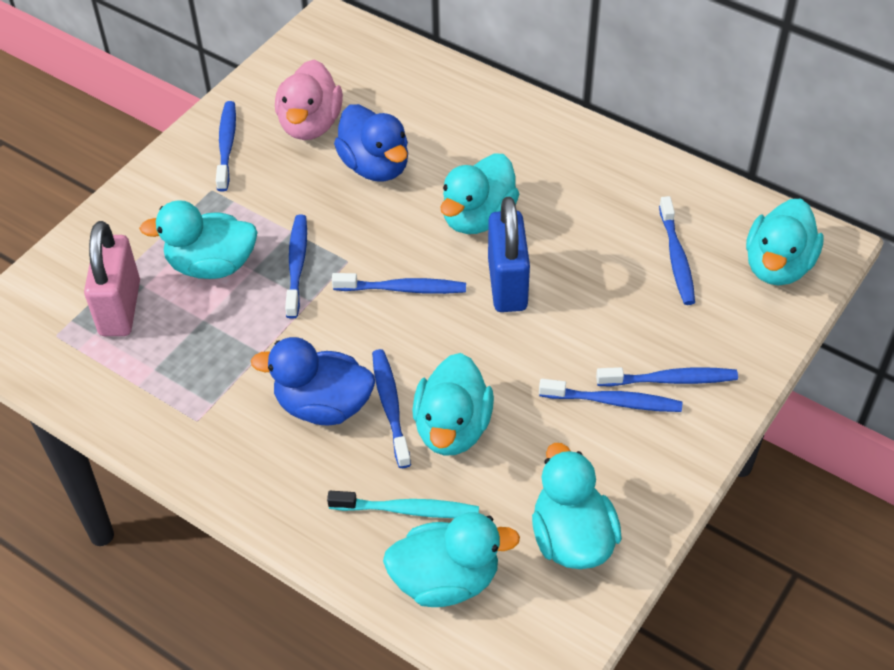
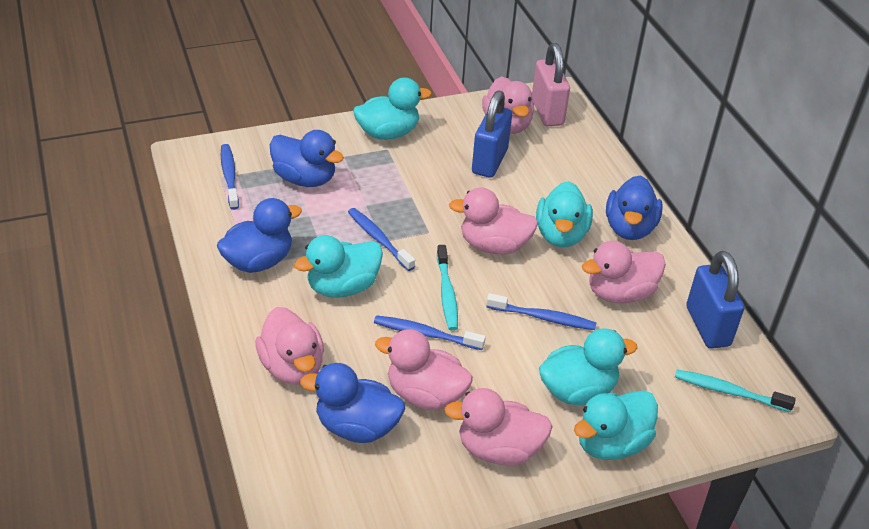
blue duck: 2 -> 4
blue padlock: 1 -> 2
blue toothbrush: 7 -> 4
pink duck: 1 -> 6
turquoise duck: 6 -> 5
turquoise toothbrush: 1 -> 2

